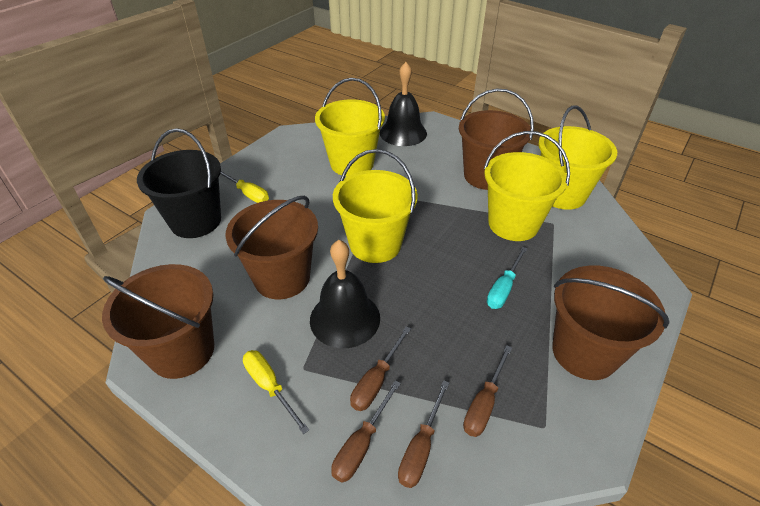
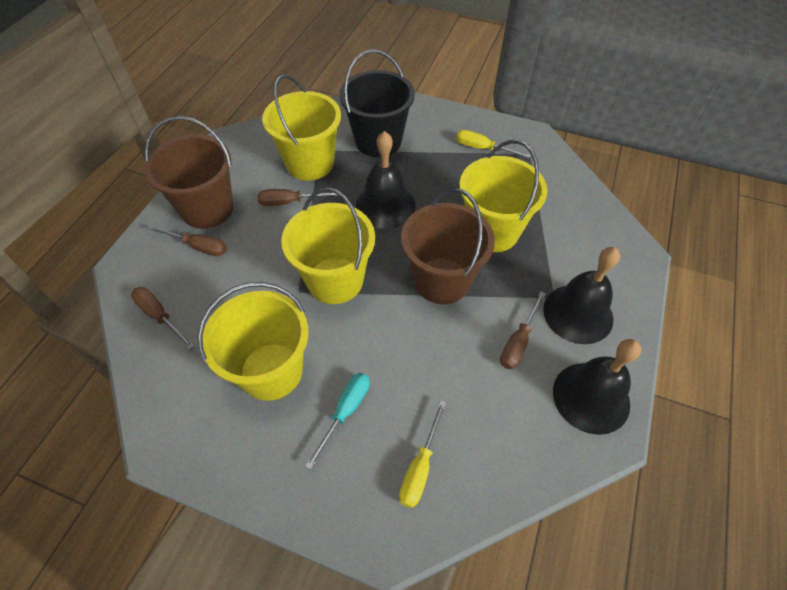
black bell: 2 -> 3
brown bucket: 4 -> 2

